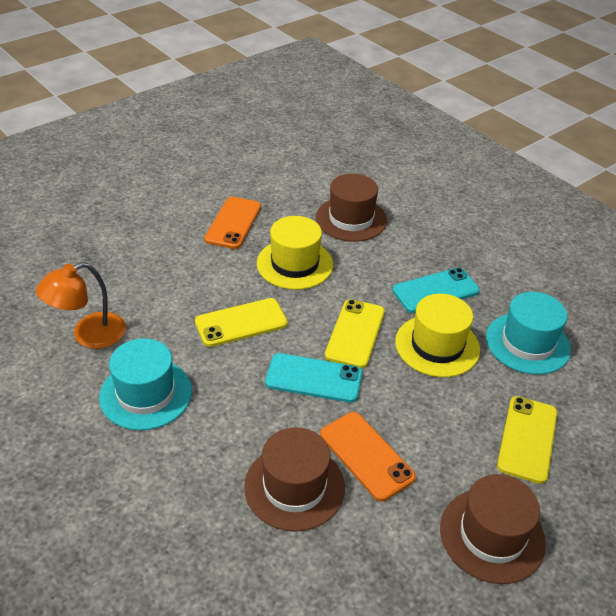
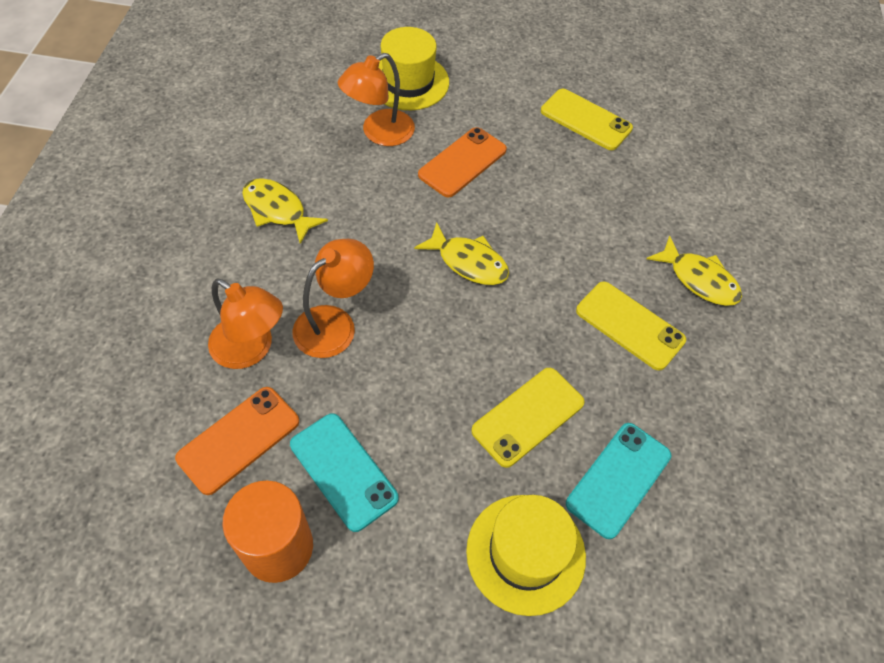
brown hat: 3 -> 0
orange cylinder: 0 -> 1
orange lamp: 1 -> 3
turquoise hat: 2 -> 0
yellow fish: 0 -> 3

